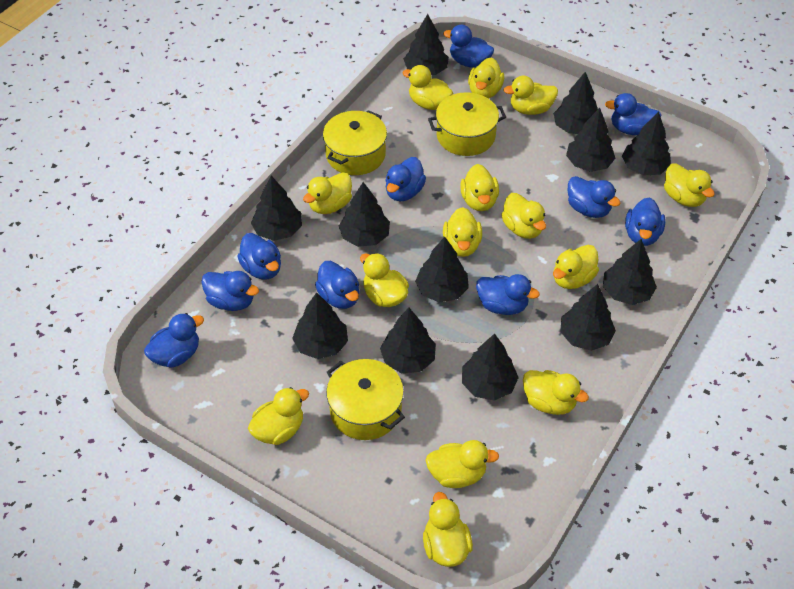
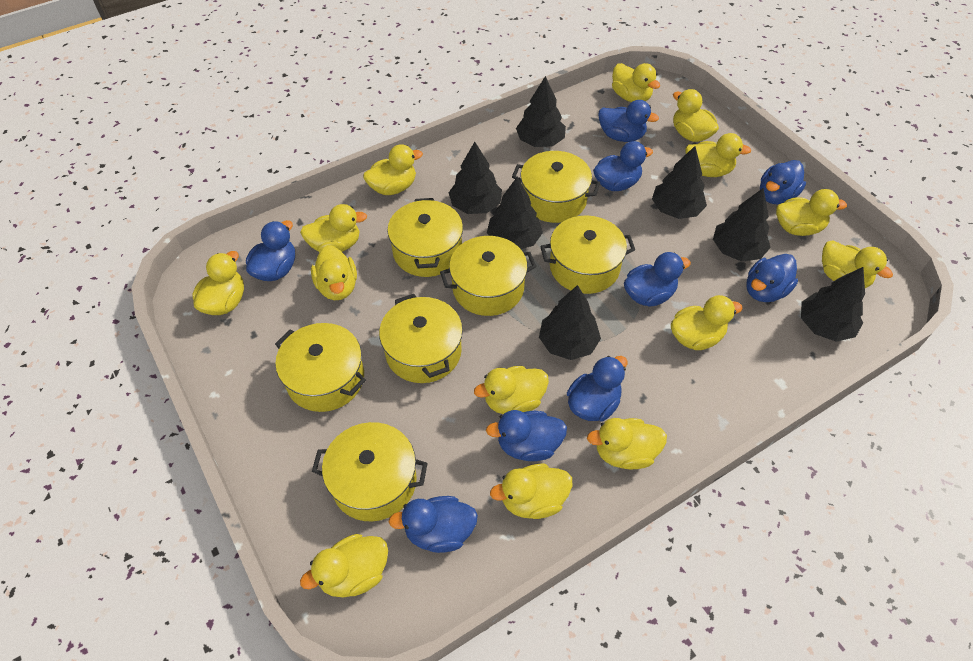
black tree: 12 -> 7
blue duck: 10 -> 9
yellow pot: 3 -> 7

